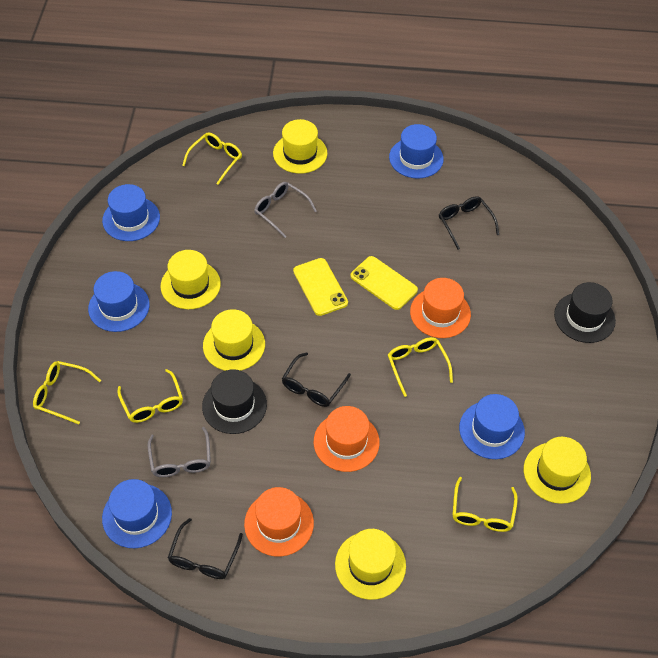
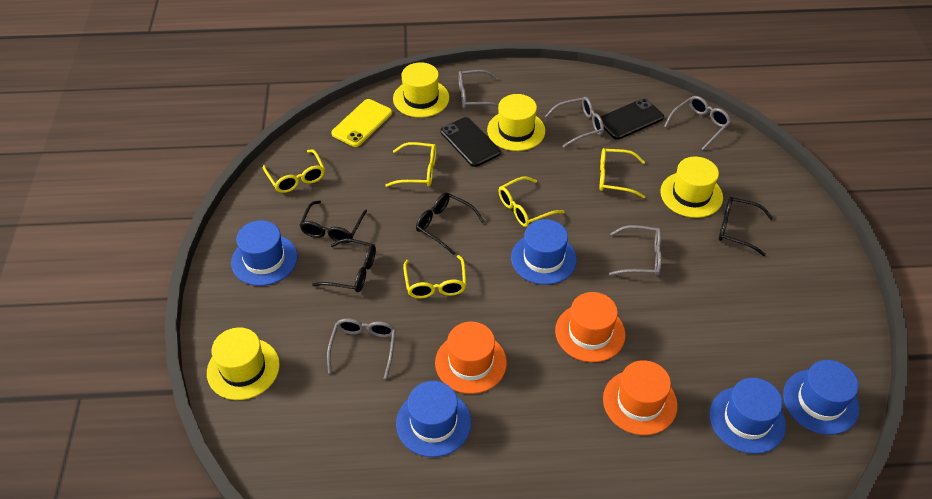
black glasses: 3 -> 4
black hat: 2 -> 0
black phone: 0 -> 2
grey glasses: 2 -> 5
yellow hat: 5 -> 4
yellow phone: 2 -> 1

